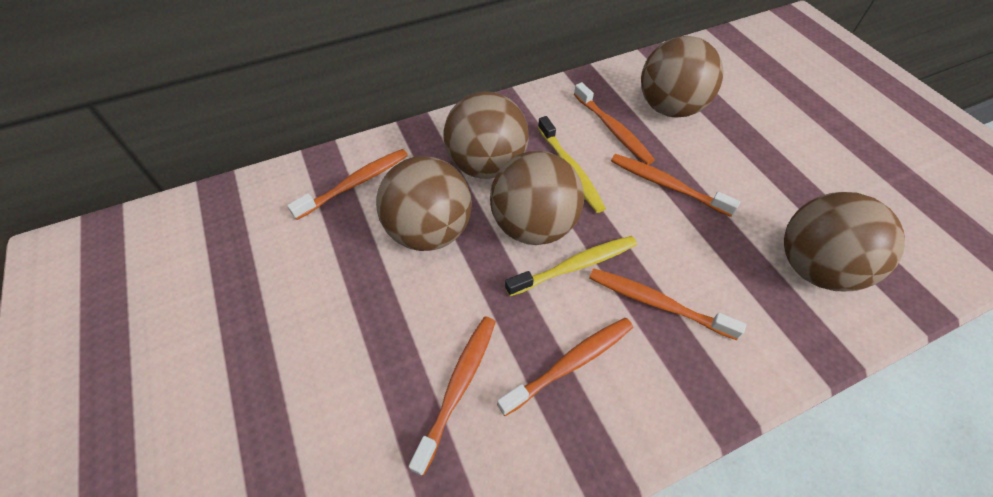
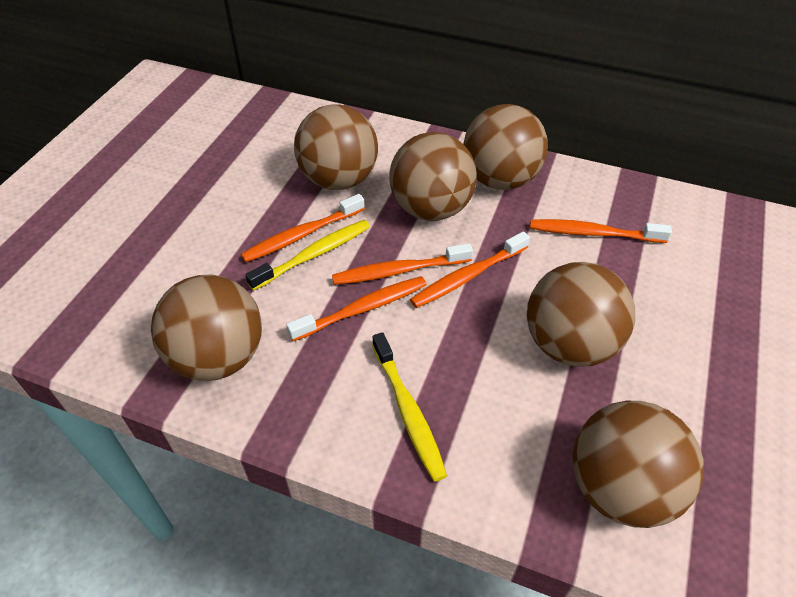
brown ball: 5 -> 6
orange toothbrush: 6 -> 5

